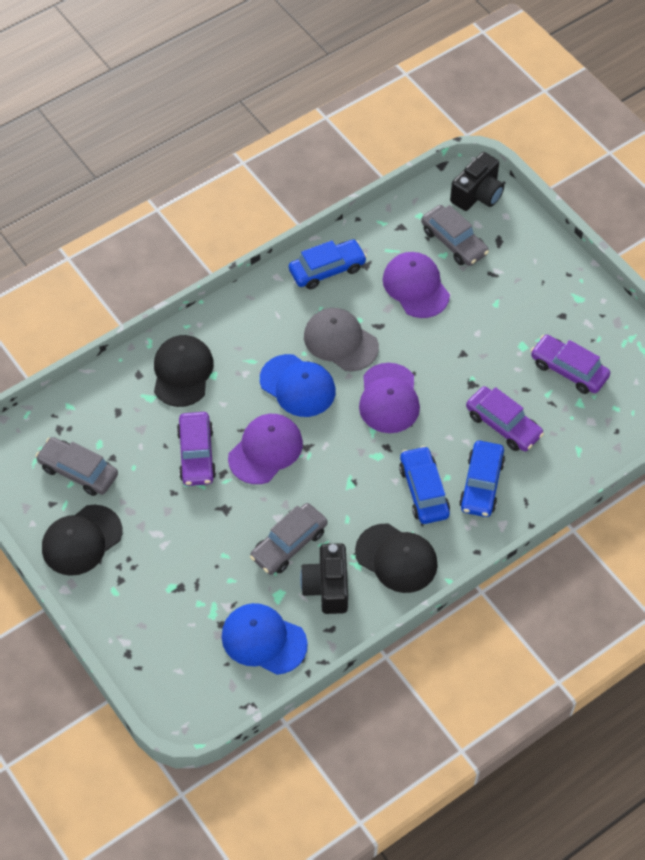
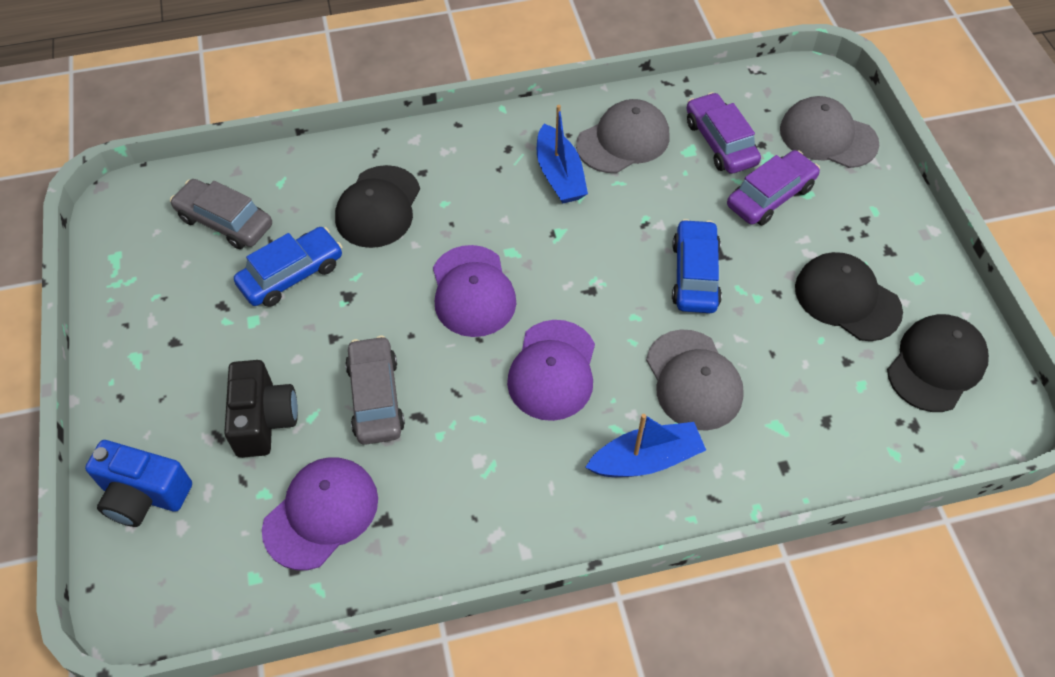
black camera: 2 -> 1
blue boat: 0 -> 2
blue camera: 0 -> 1
blue cap: 2 -> 0
blue car: 3 -> 2
grey cap: 1 -> 3
grey car: 3 -> 2
purple car: 3 -> 2

